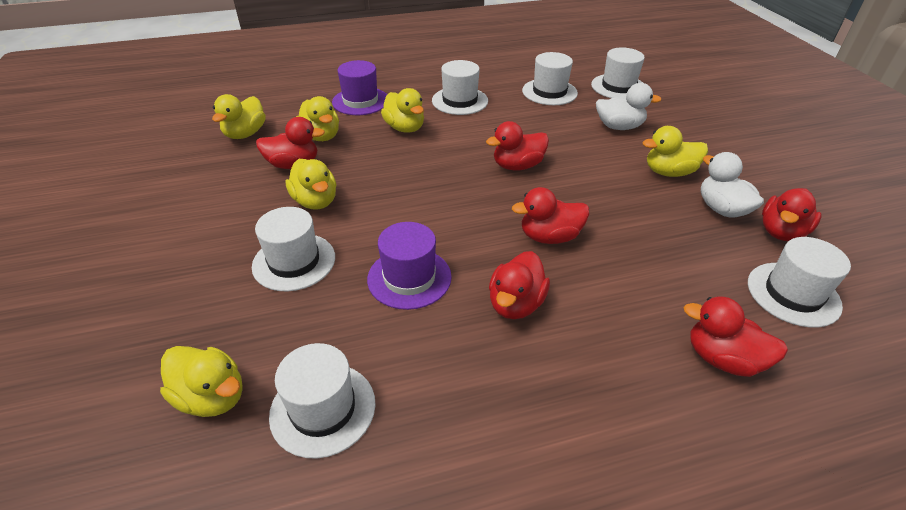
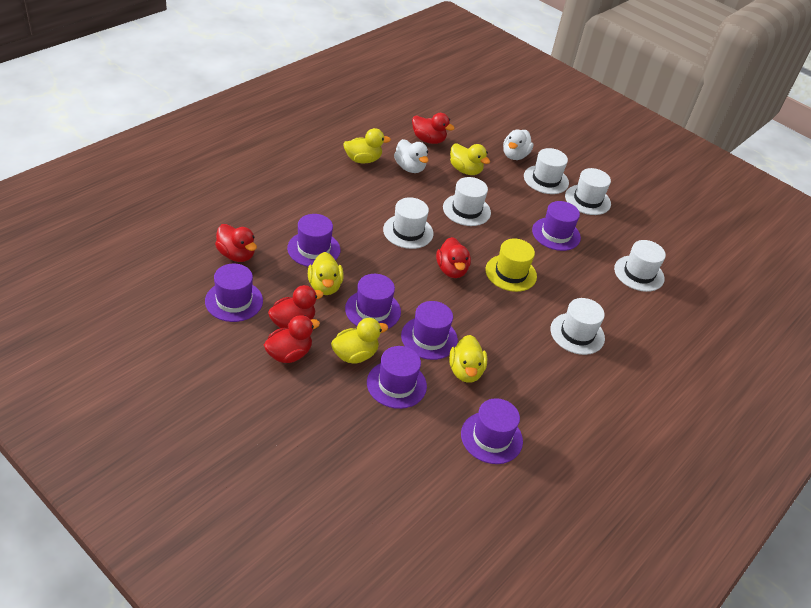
purple hat: 2 -> 7
red duck: 6 -> 5
yellow duck: 6 -> 5
yellow hat: 0 -> 1

